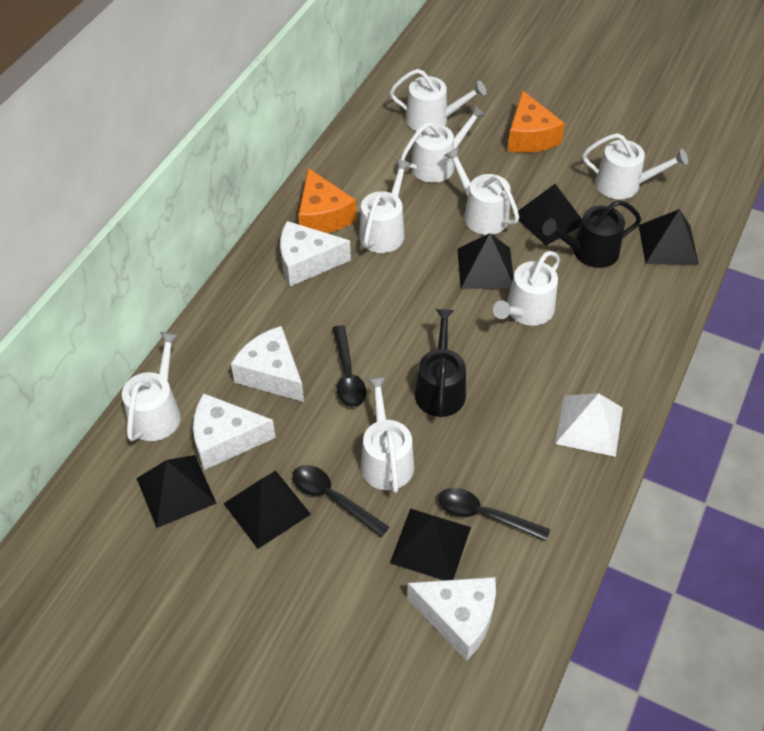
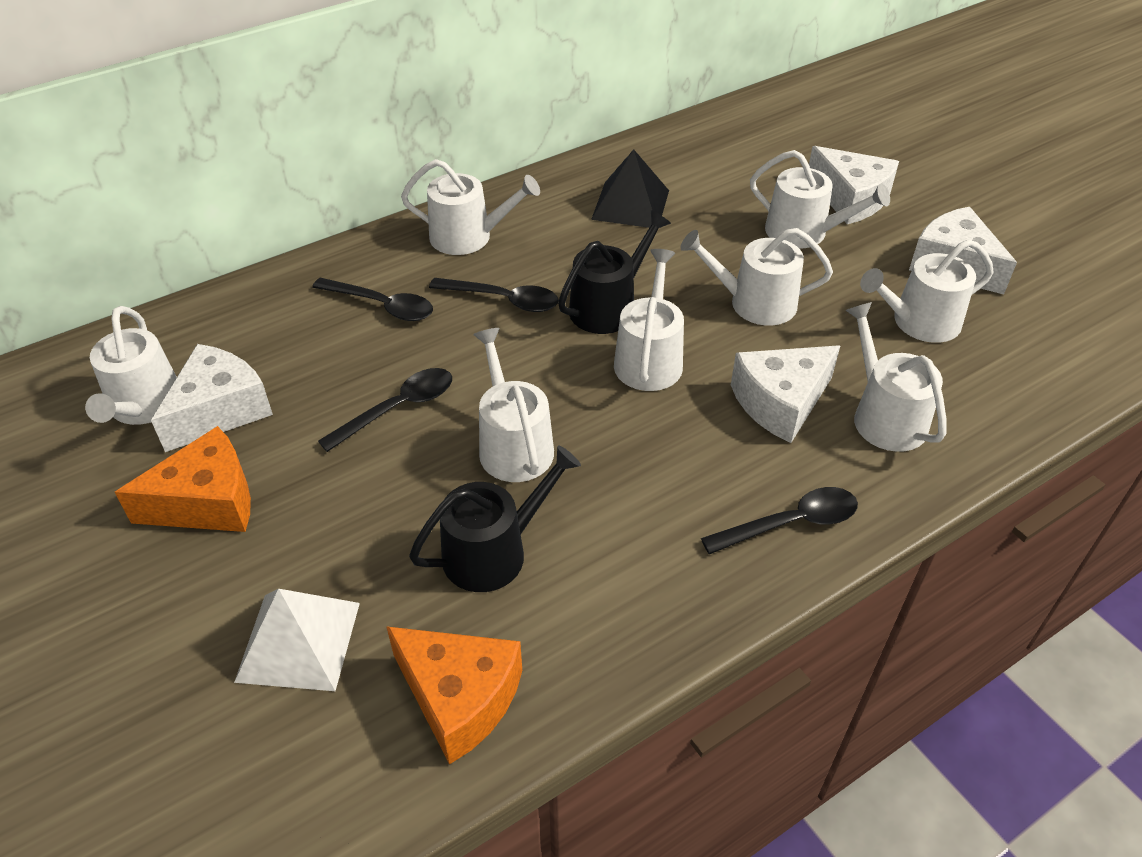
black pyramid: 6 -> 1
black spoon: 3 -> 4

